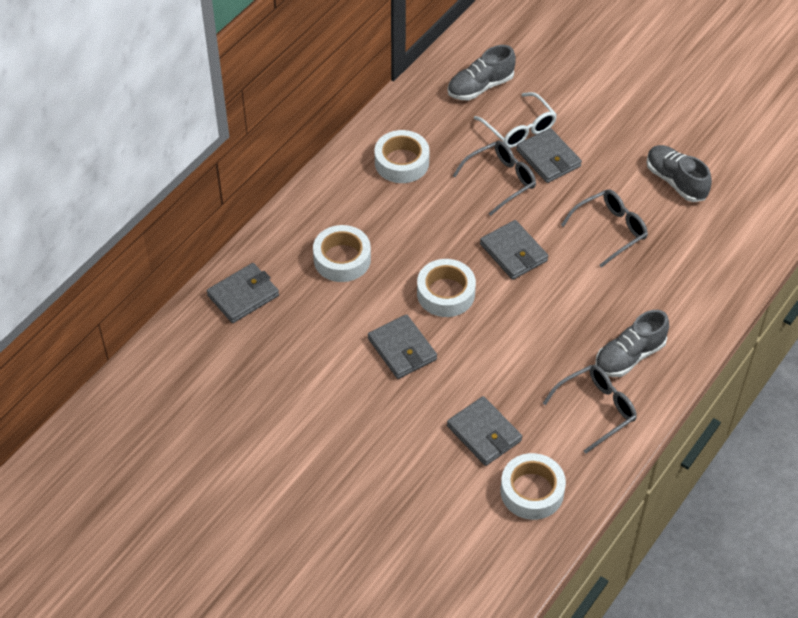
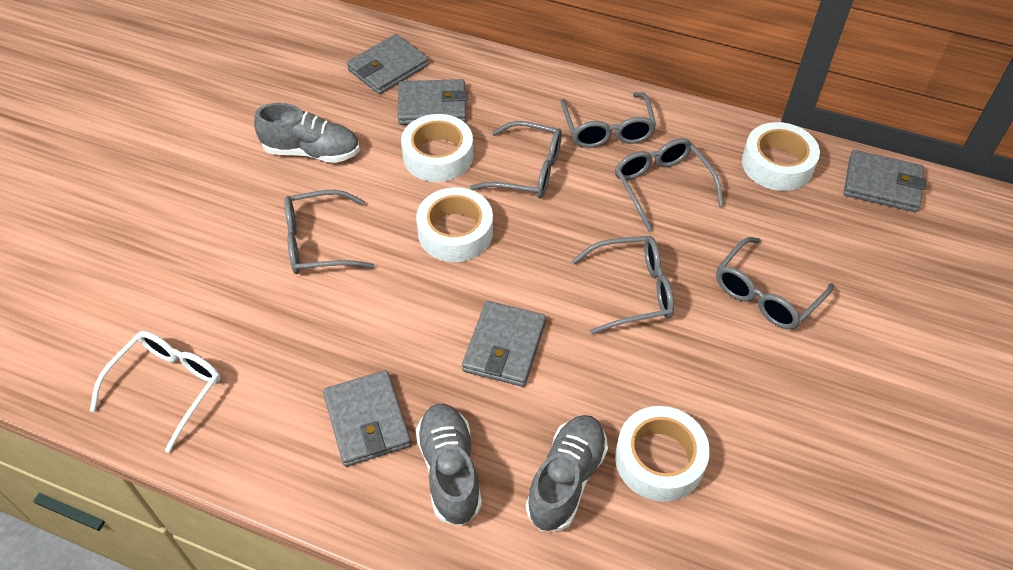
grey glasses: 3 -> 6

